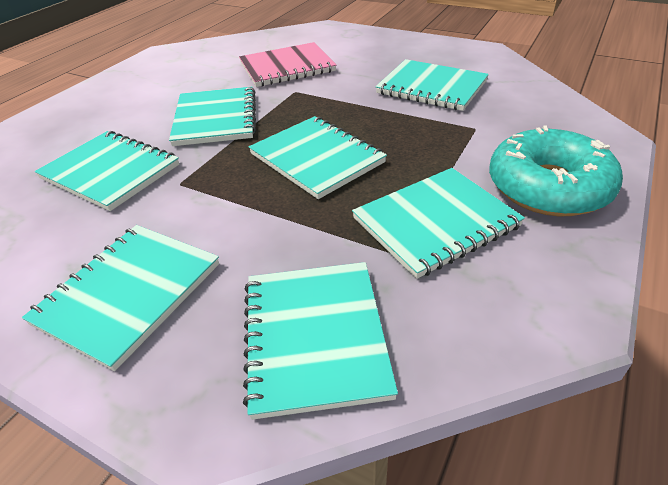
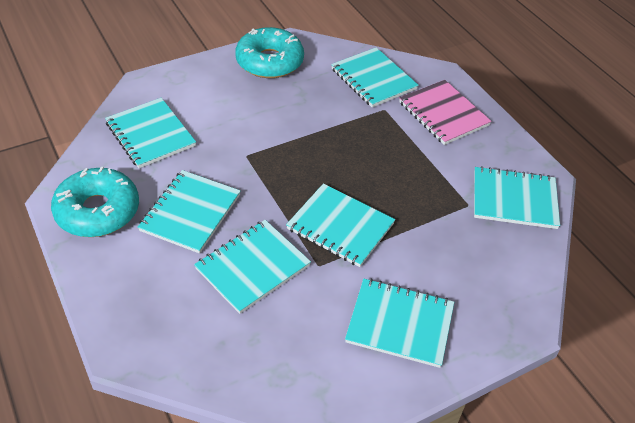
turquoise donut: 1 -> 2

